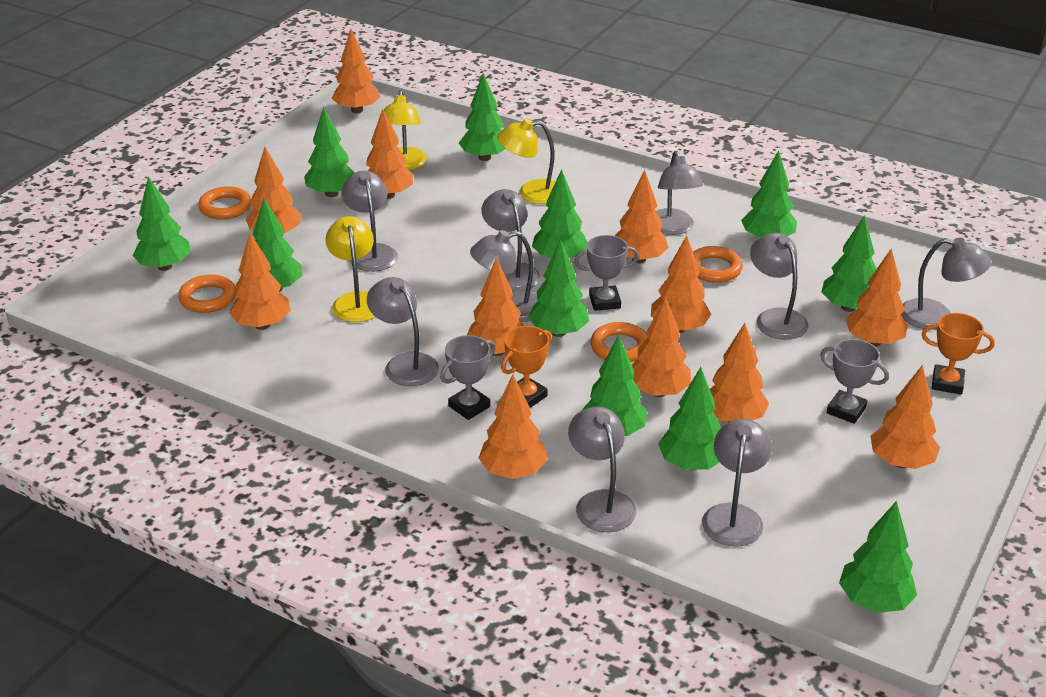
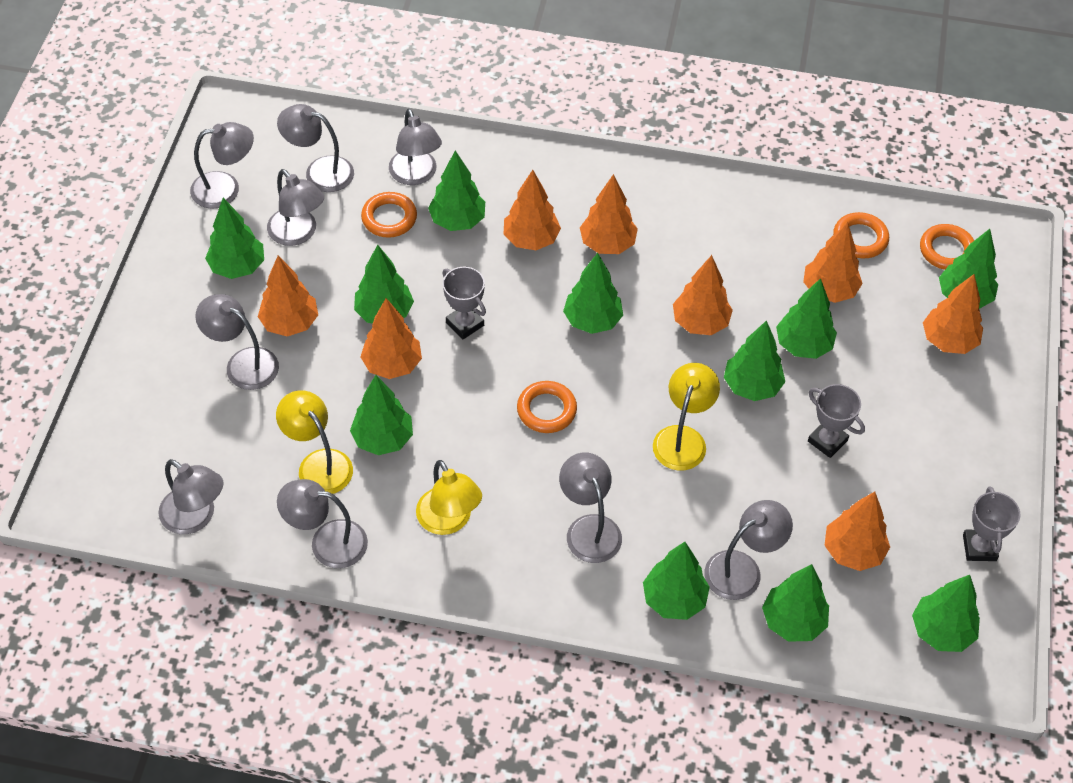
orange tree: 12 -> 8
orange trophy: 2 -> 0

